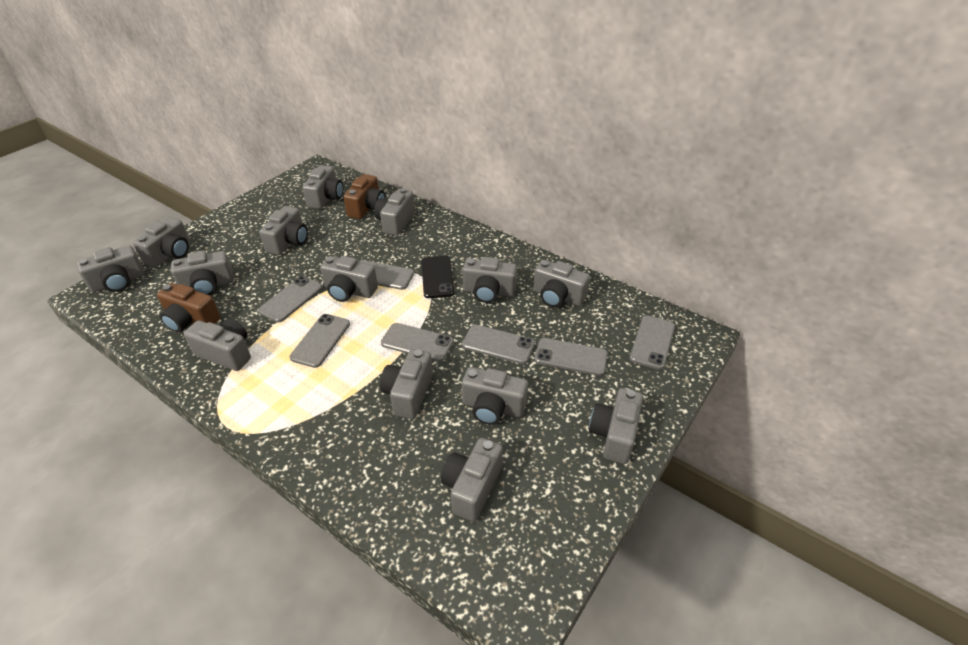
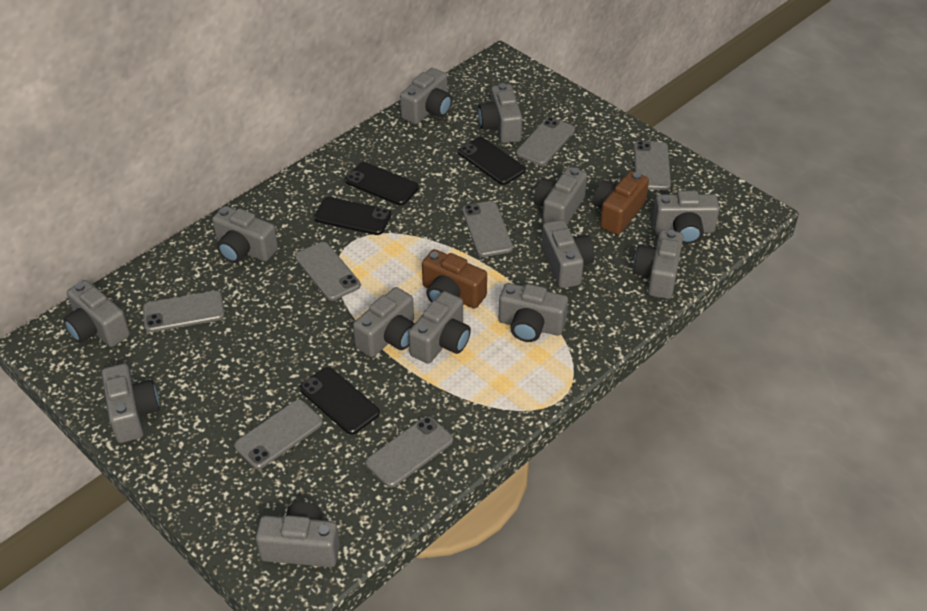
black phone: 1 -> 4
grey camera: 14 -> 13

